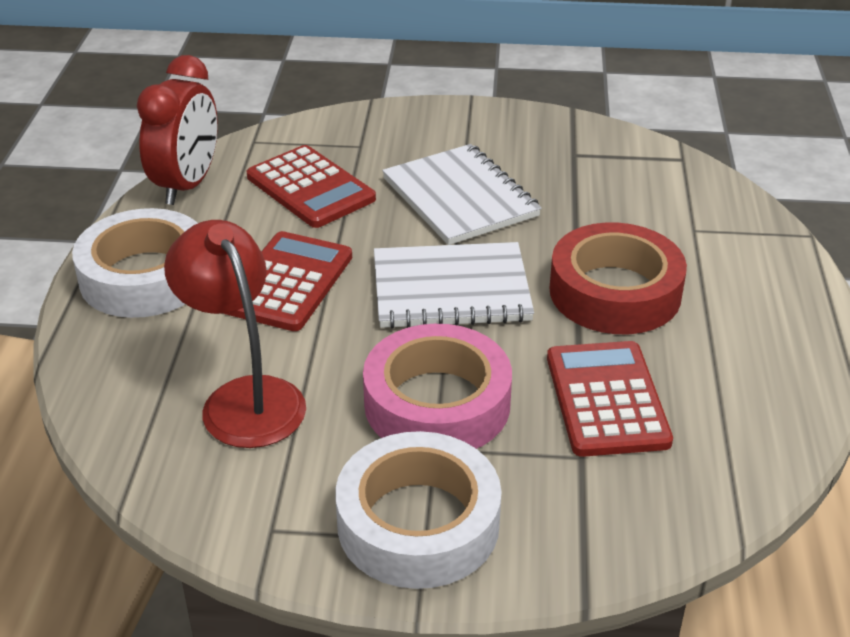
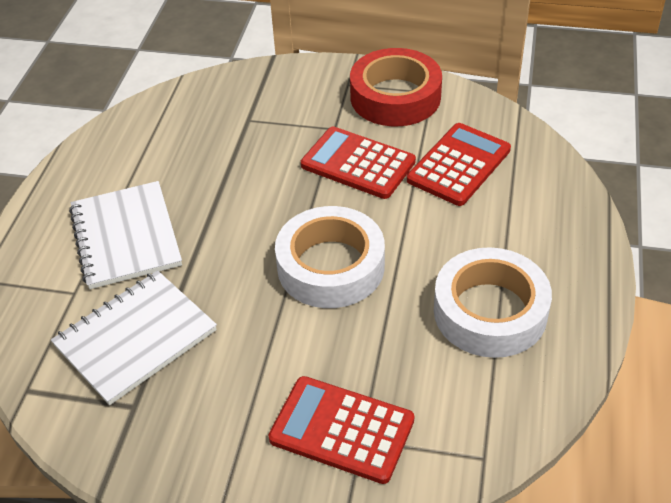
pink tape: 1 -> 0
red clock: 1 -> 0
red lamp: 1 -> 0

